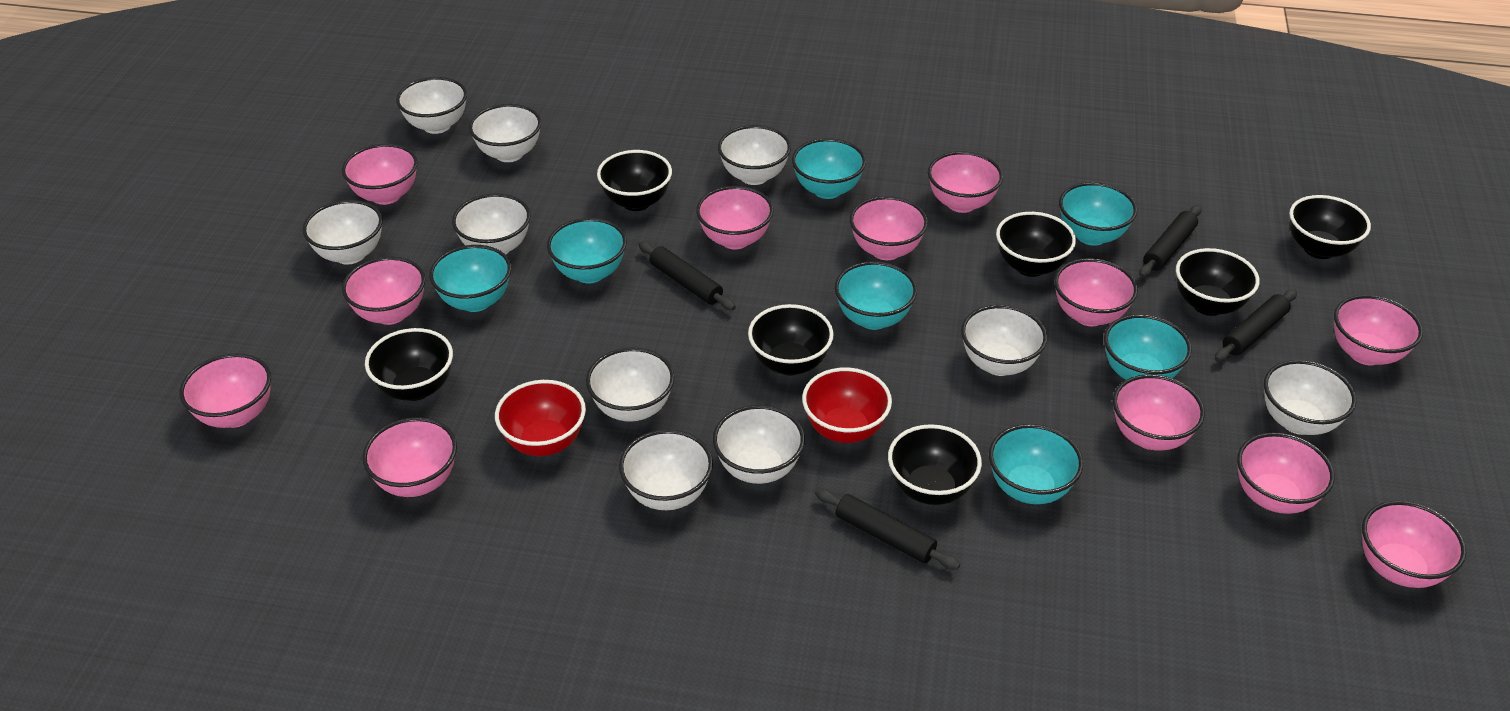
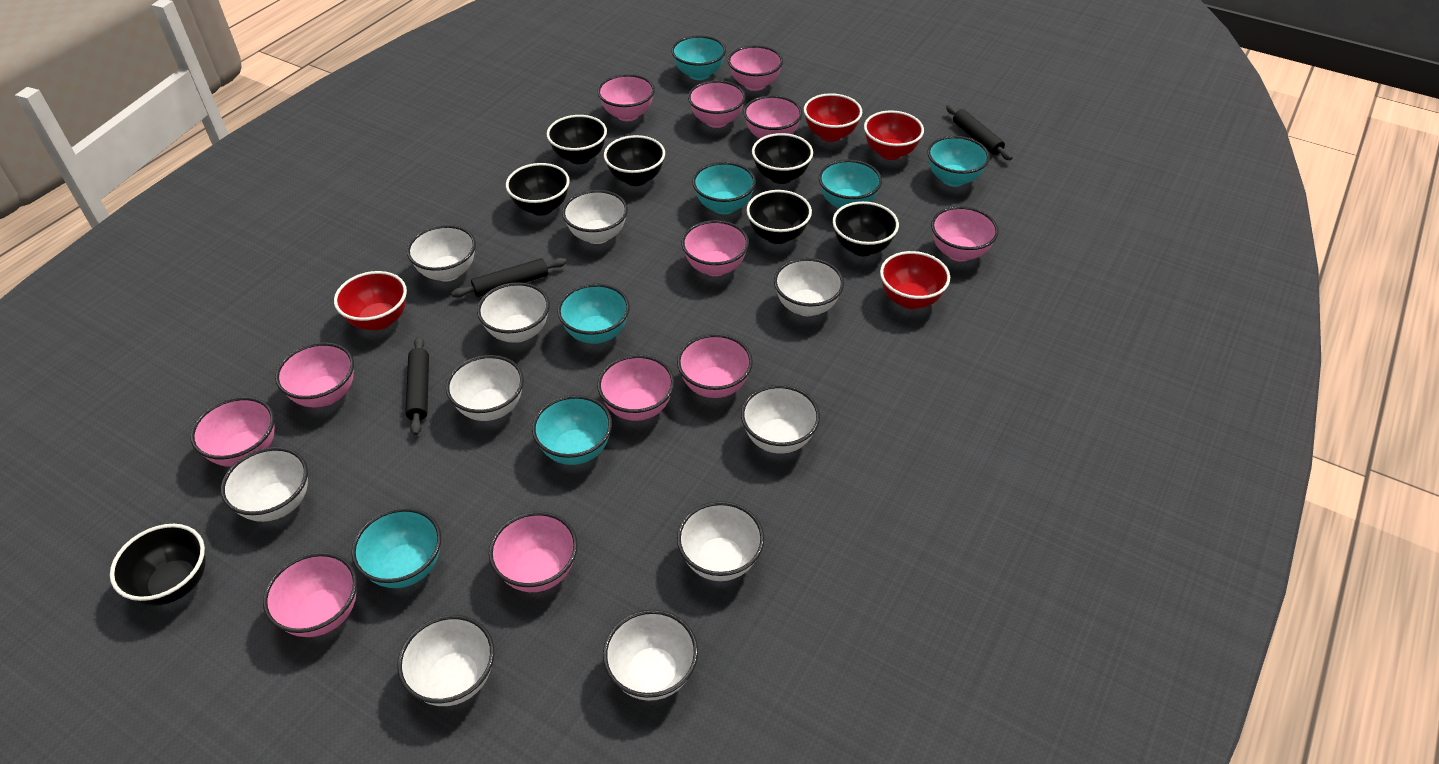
black rolling pin: 4 -> 3
red bowl: 2 -> 4

